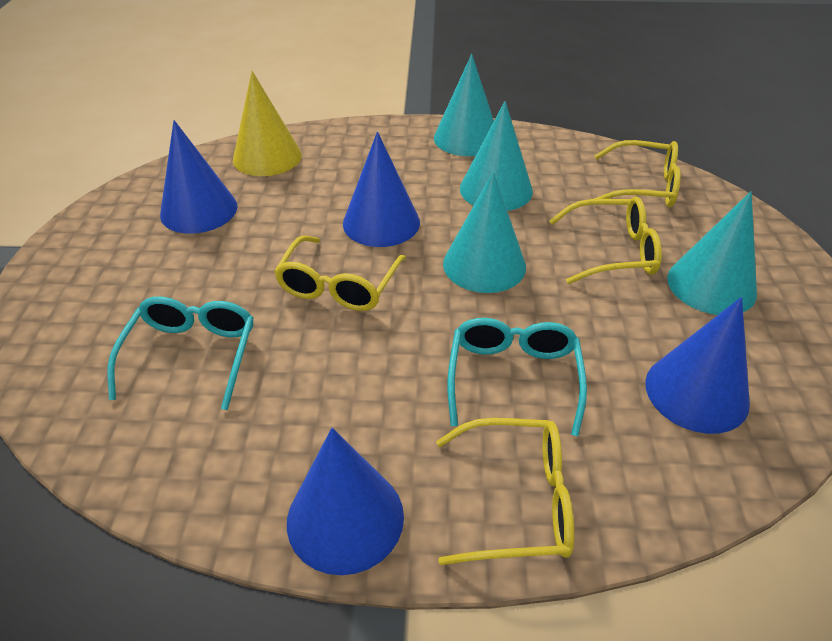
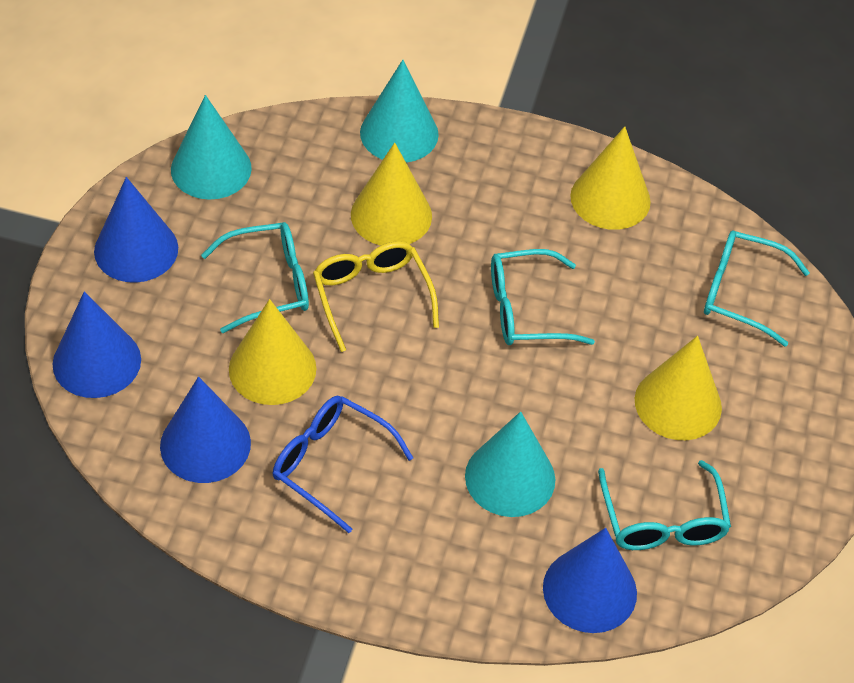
blue glasses: 0 -> 1
turquoise cone: 4 -> 3
turquoise glasses: 2 -> 4
yellow cone: 1 -> 4
yellow glasses: 4 -> 1

